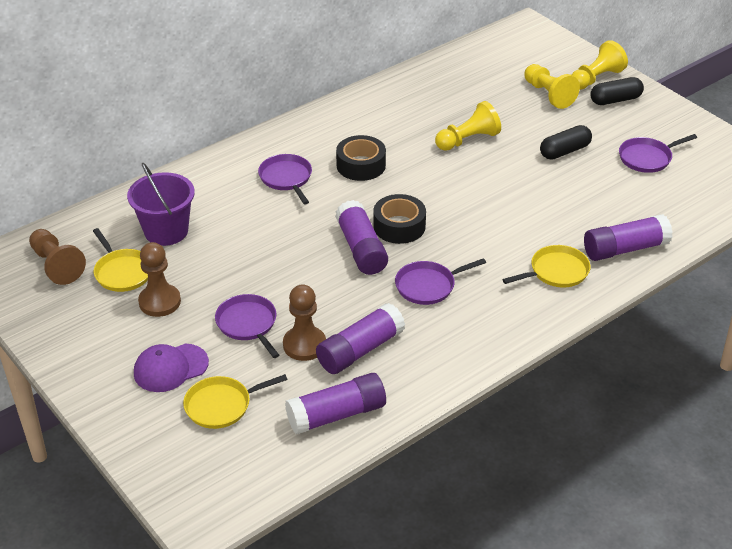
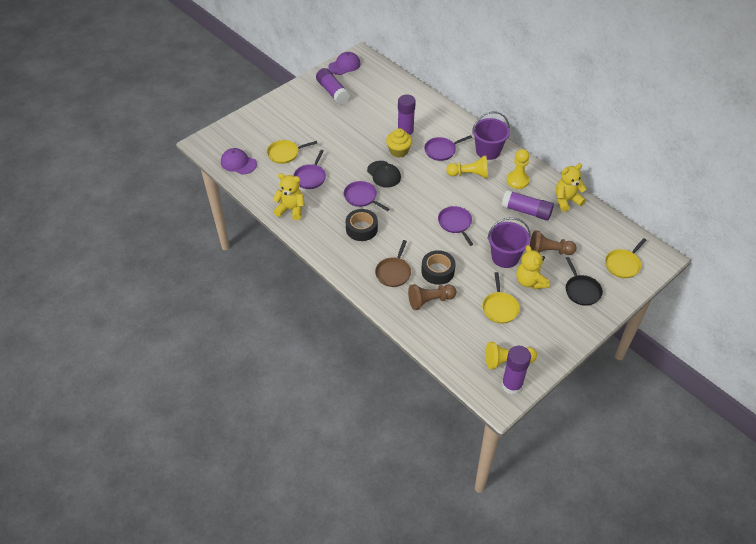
black cap: 0 -> 1
black capsule: 2 -> 0
black pan: 0 -> 1
brown pan: 0 -> 1
brown pawn: 3 -> 2
purple bucket: 1 -> 2
purple cap: 1 -> 2
yellow cupcake: 0 -> 1
yellow teddy bear: 0 -> 3

